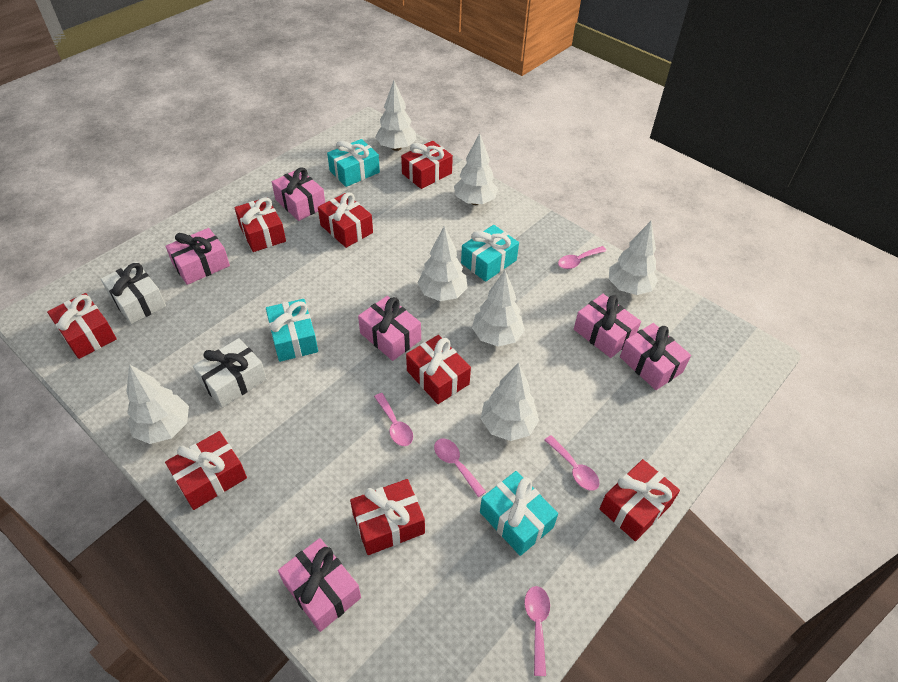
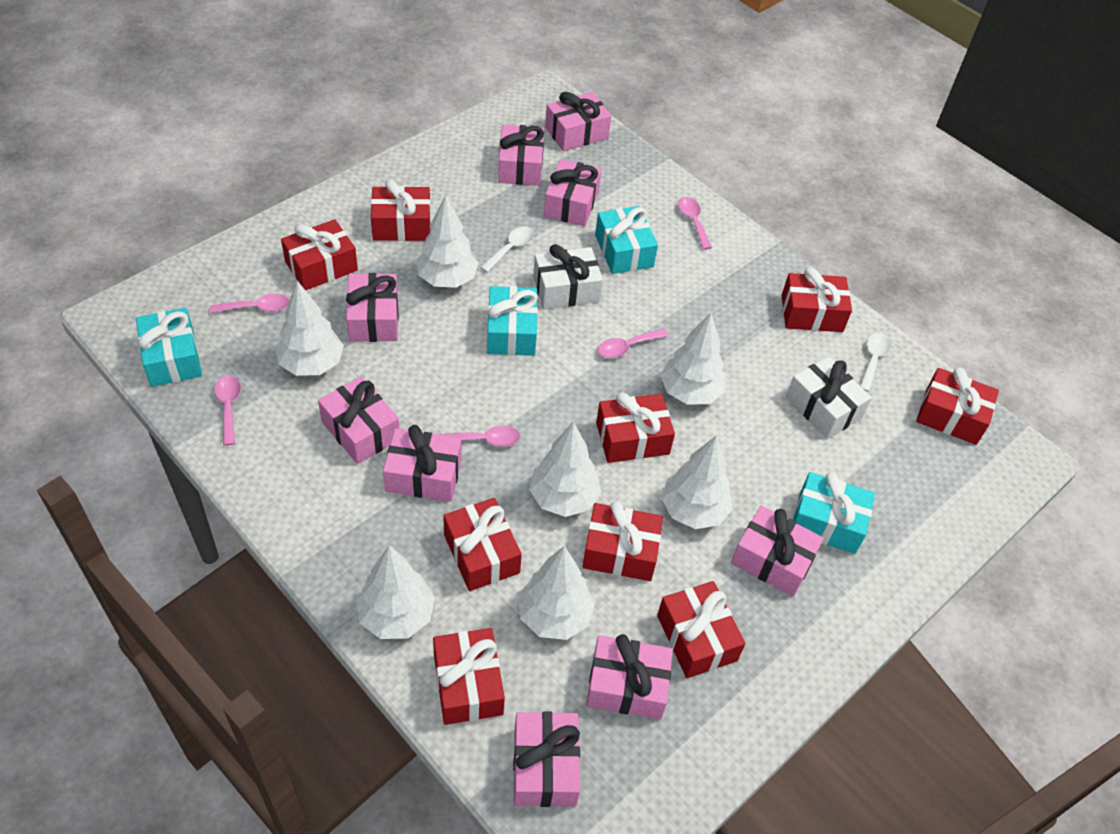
pink gift: 6 -> 9
red gift: 8 -> 9
white spoon: 0 -> 2

